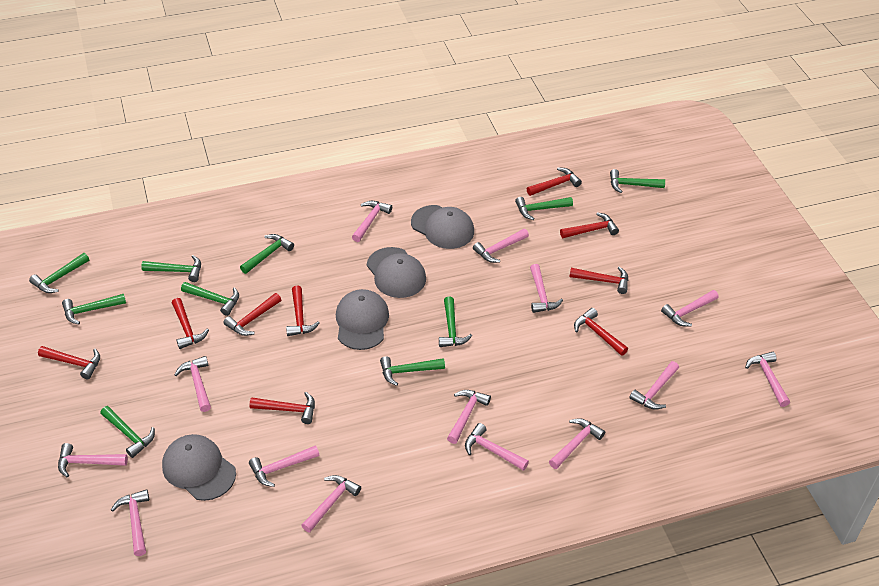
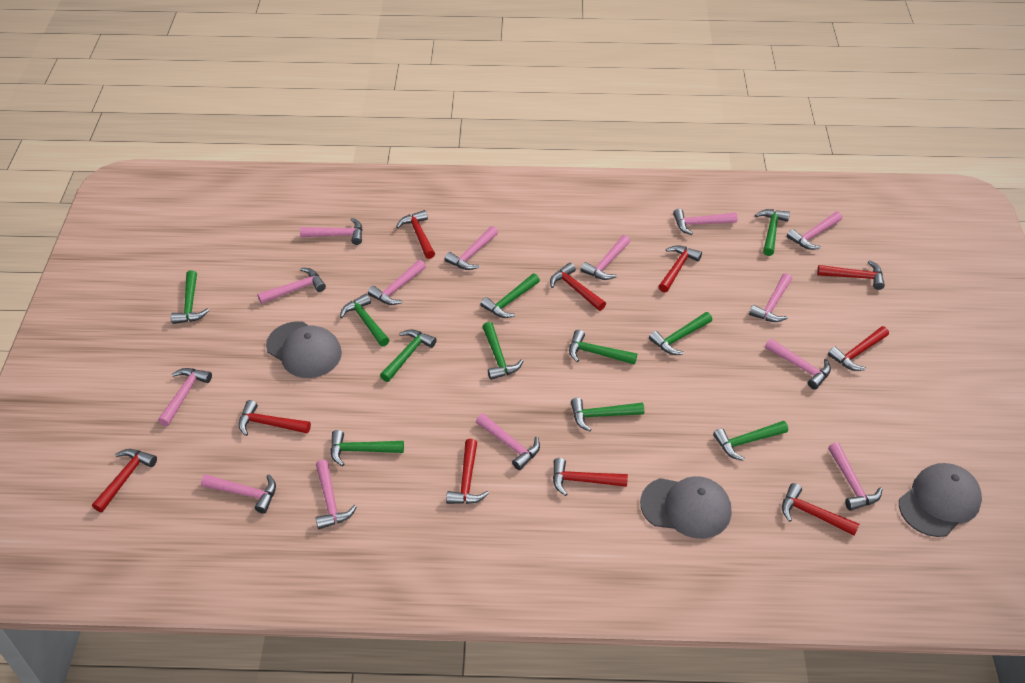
green hammer: 10 -> 11
grey cap: 4 -> 3
red hammer: 9 -> 10

